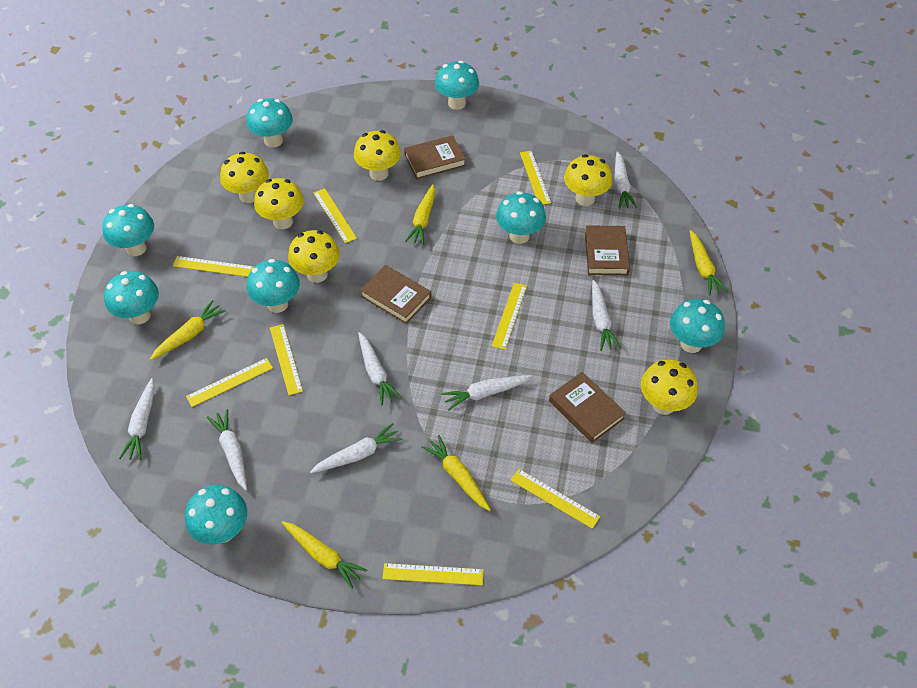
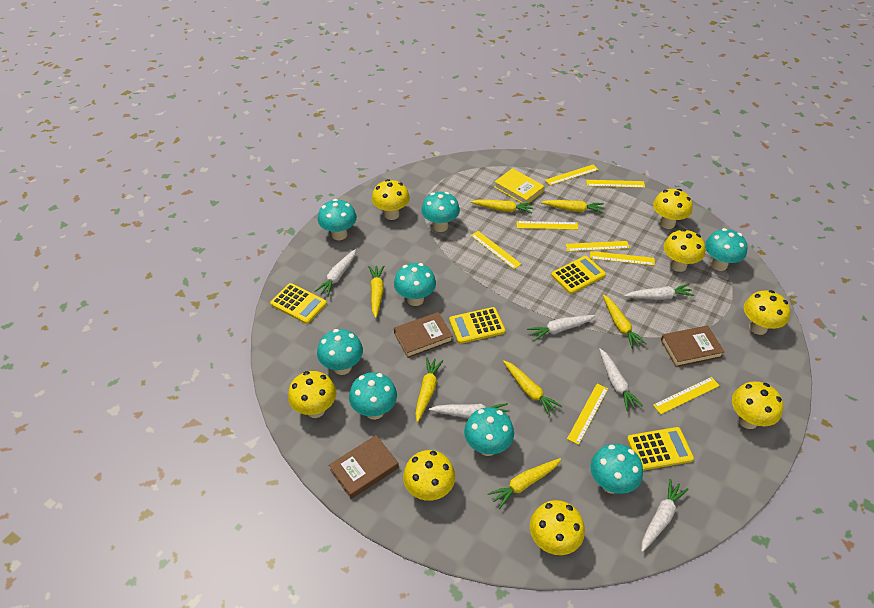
brown book: 4 -> 3
white carrot: 7 -> 6
yellow book: 0 -> 1
yellow calculator: 0 -> 4
yellow carrot: 5 -> 7
yellow mushroom: 6 -> 8

